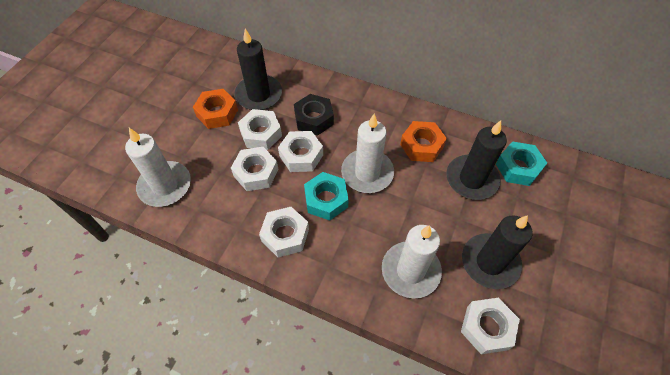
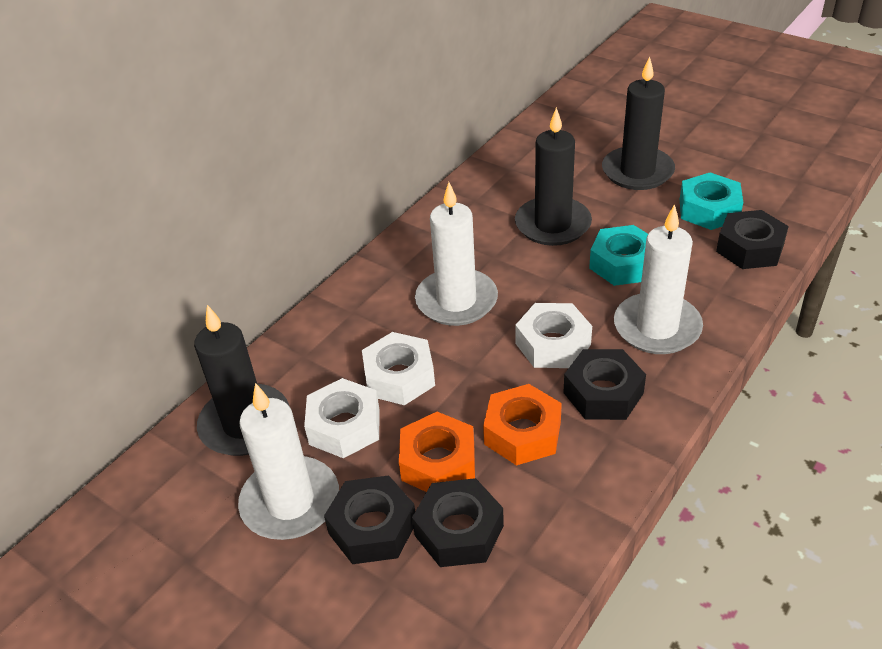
black nut: 1 -> 4
white nut: 5 -> 3

